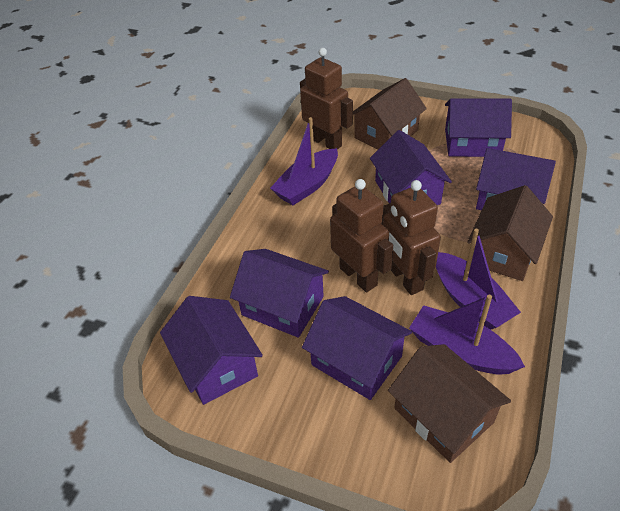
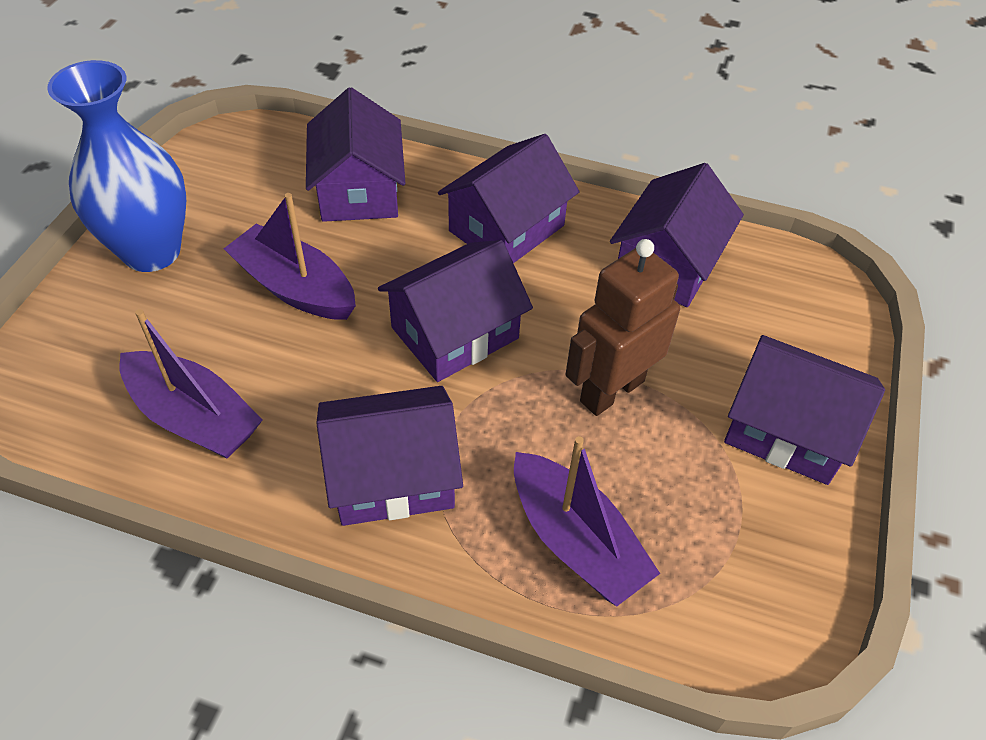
blue vase: 0 -> 1
brown house: 3 -> 0
brown robot: 3 -> 1

